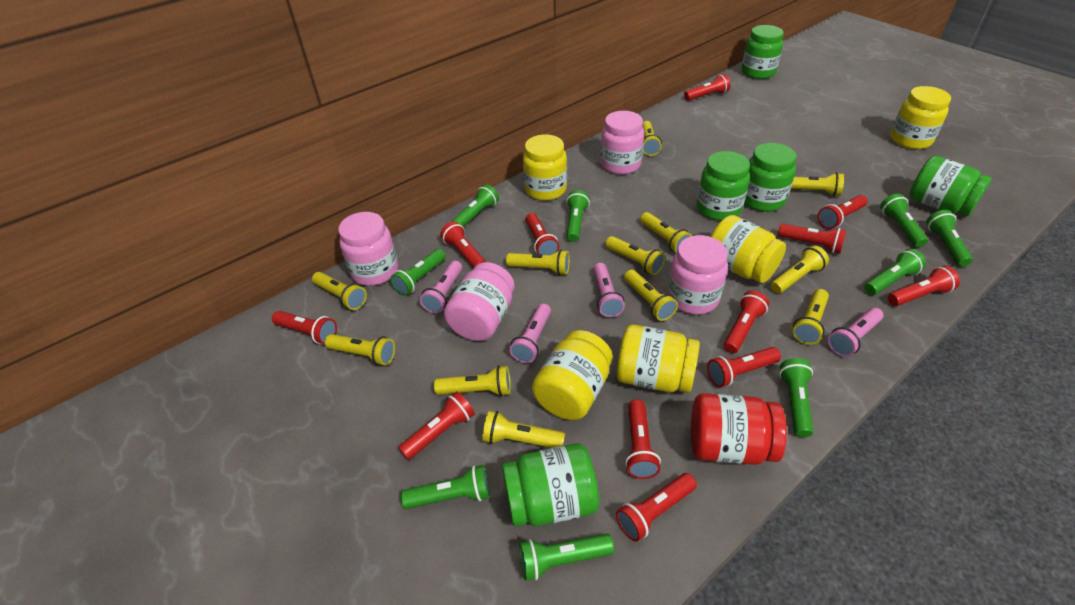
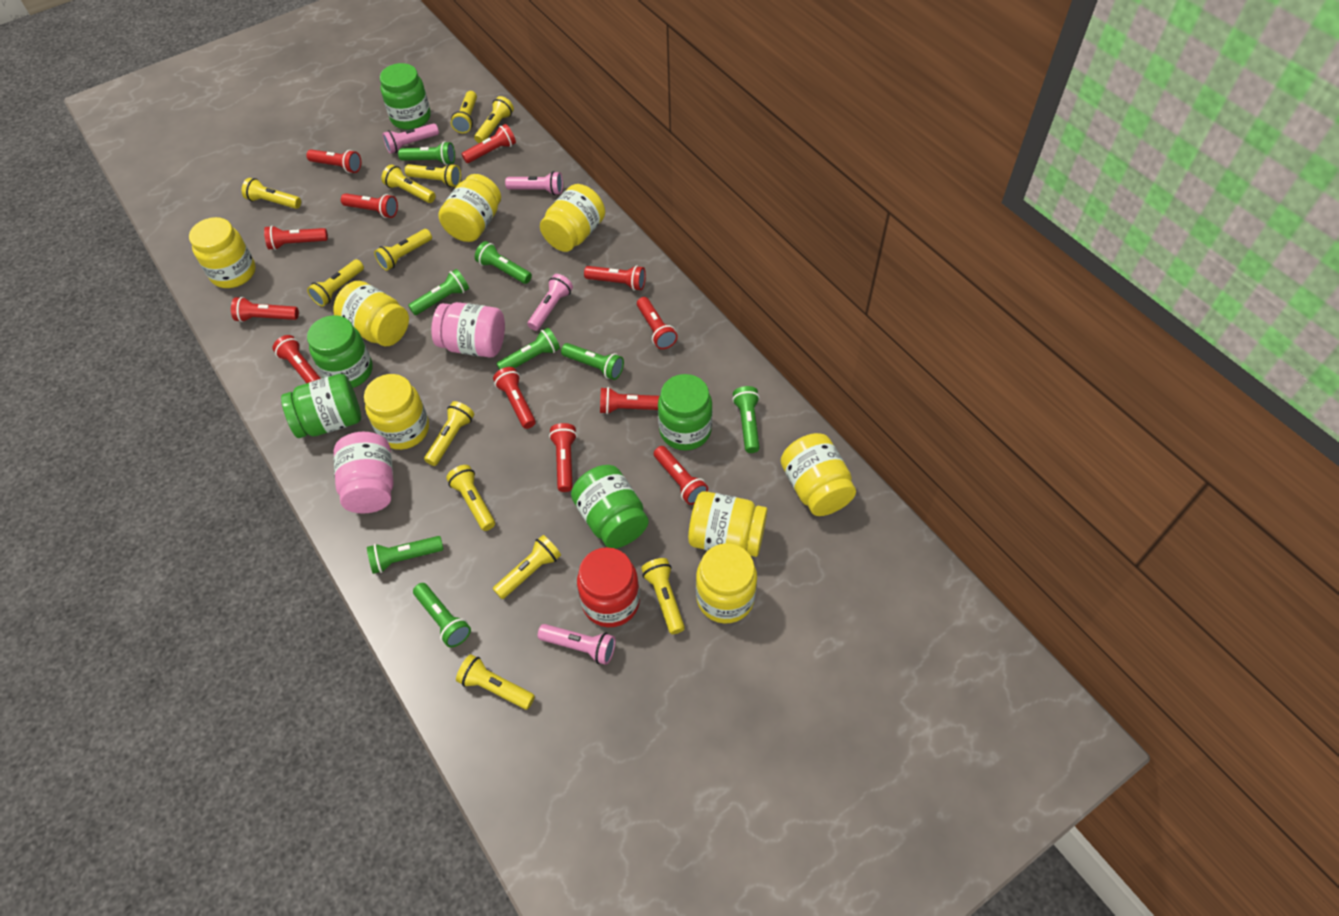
green flashlight: 9 -> 8
pink jar: 4 -> 2
yellow jar: 5 -> 8

